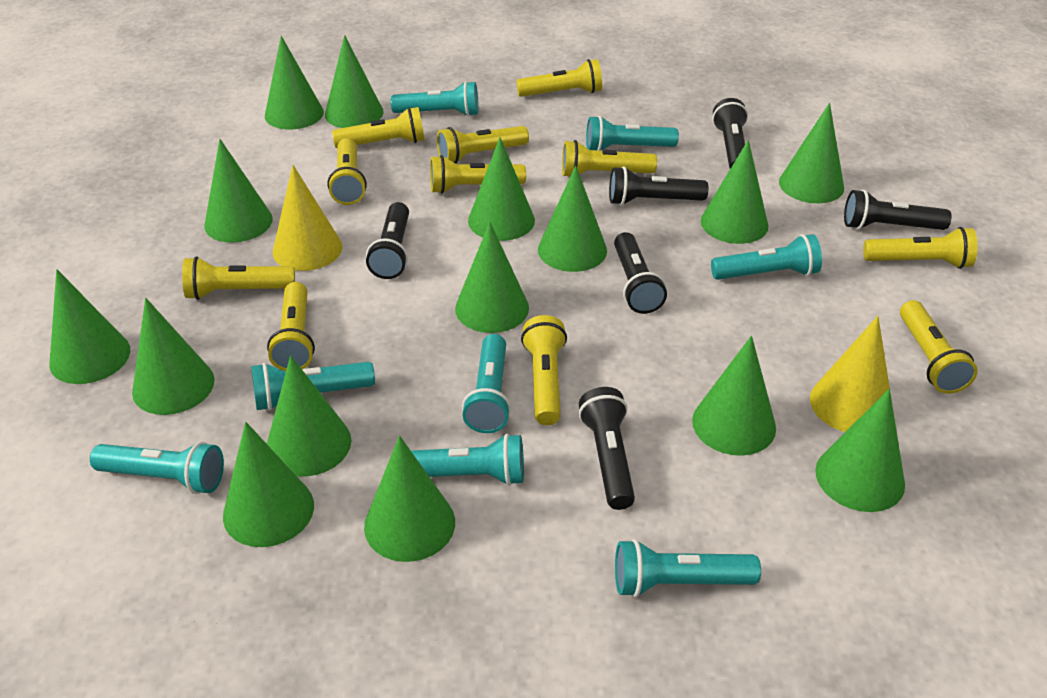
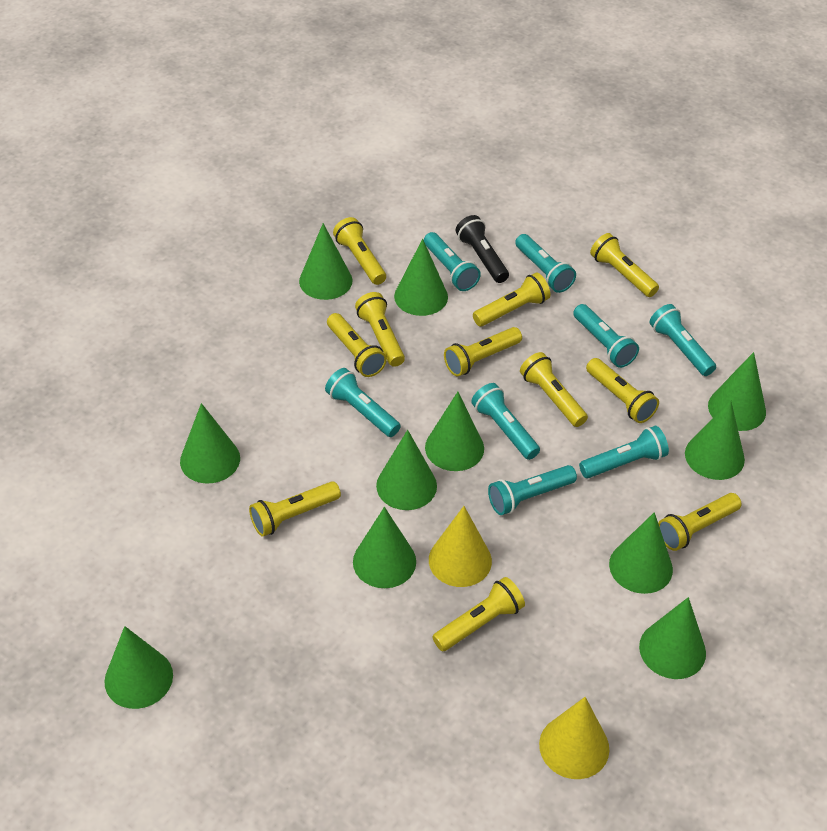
black flashlight: 6 -> 1
green cone: 15 -> 11

